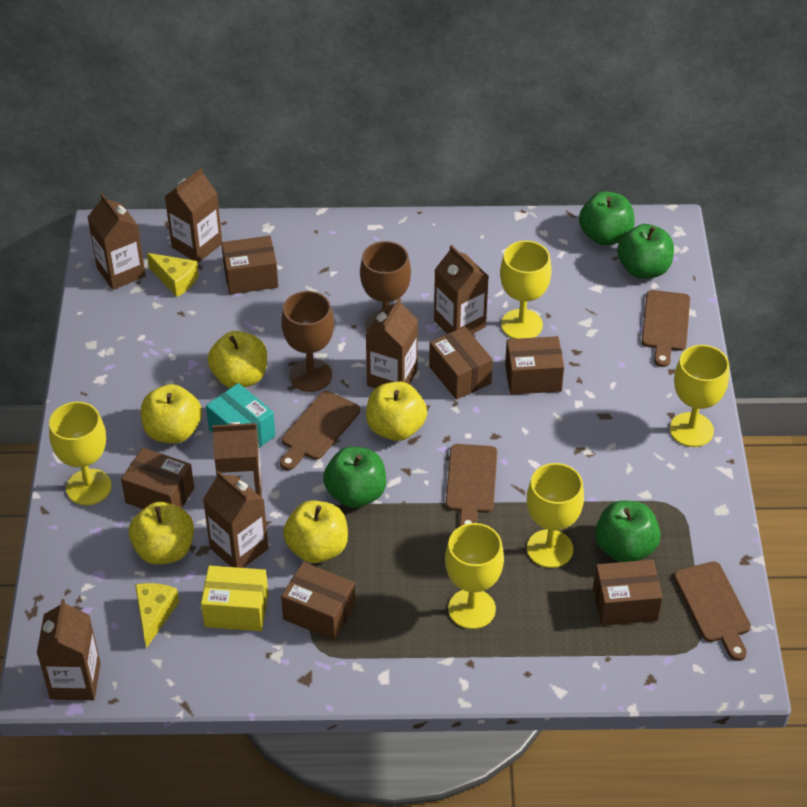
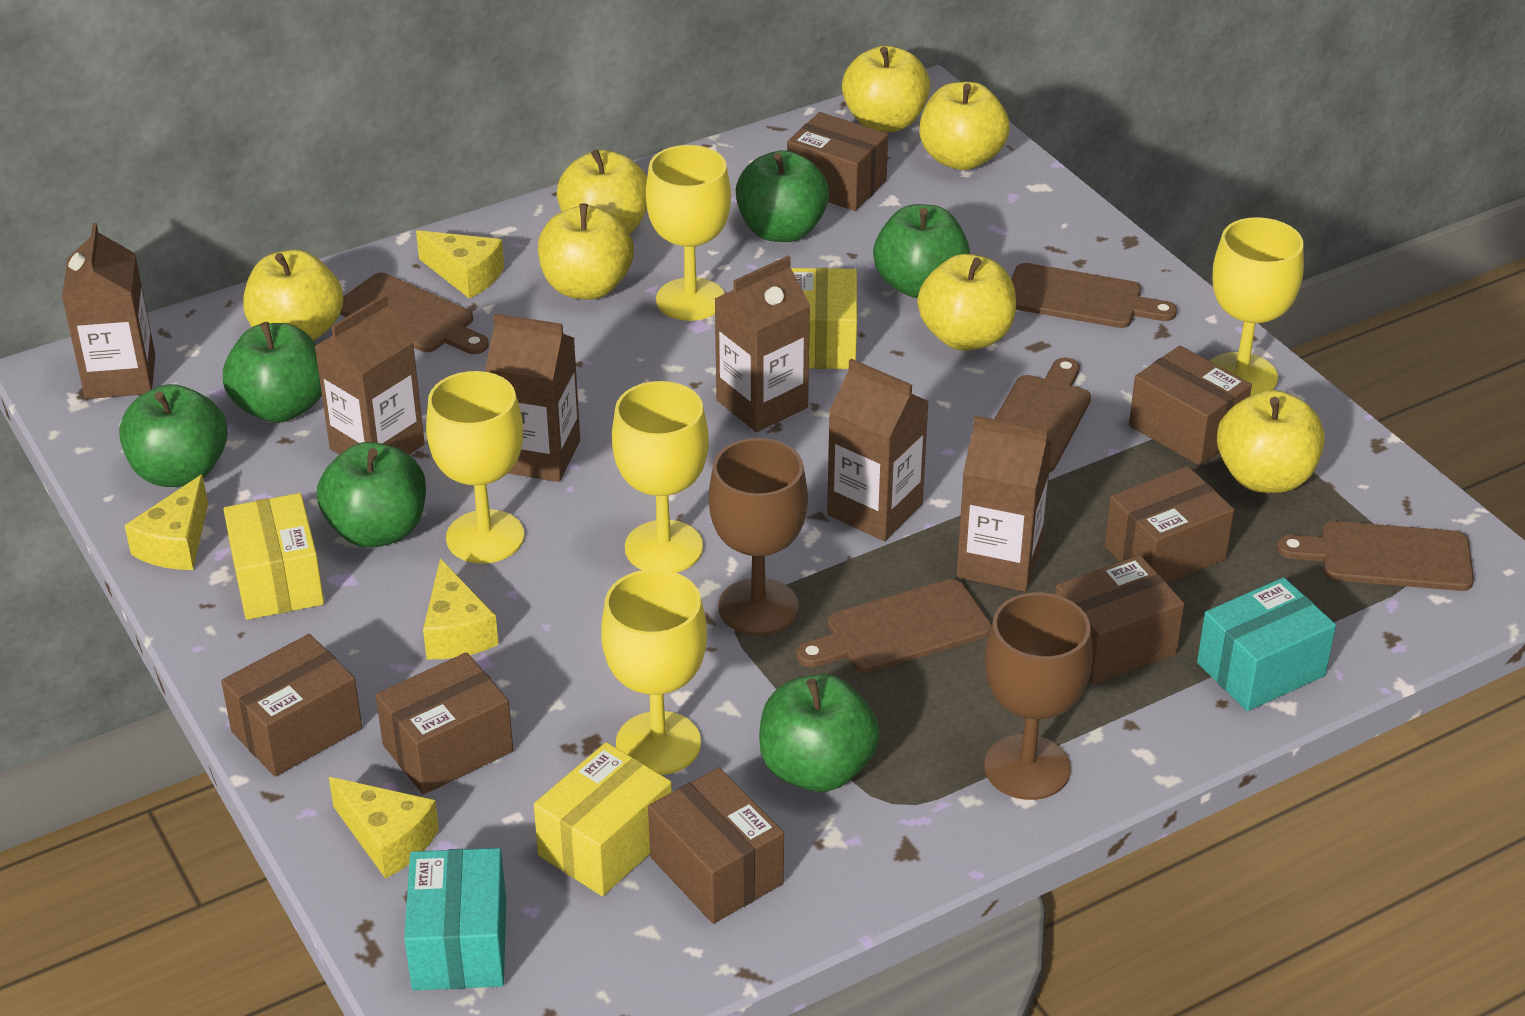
brown box: 6 -> 7
brown carton: 7 -> 6
brown cutting board: 4 -> 5
green apple: 4 -> 6
turquoise box: 1 -> 2
yellow apple: 5 -> 7
yellow box: 1 -> 3
yellow cheese: 2 -> 4

